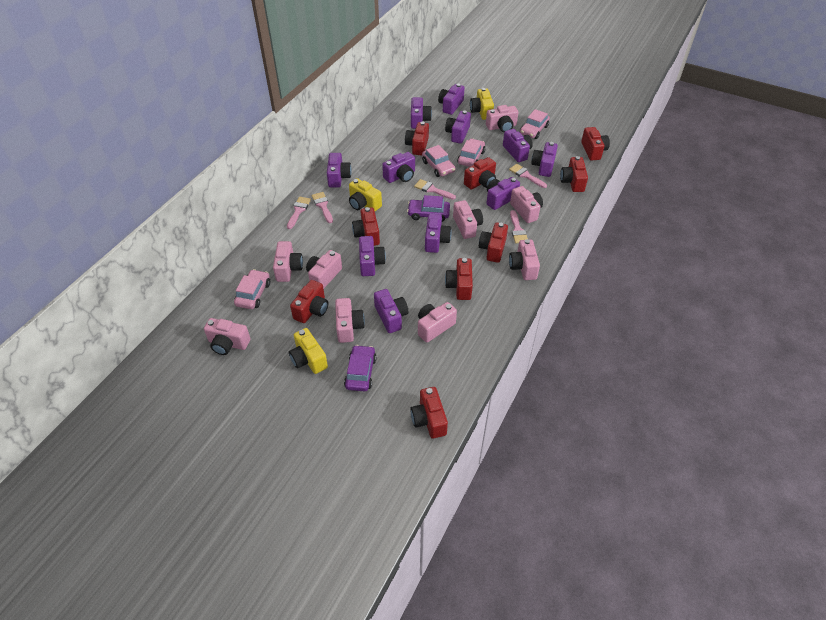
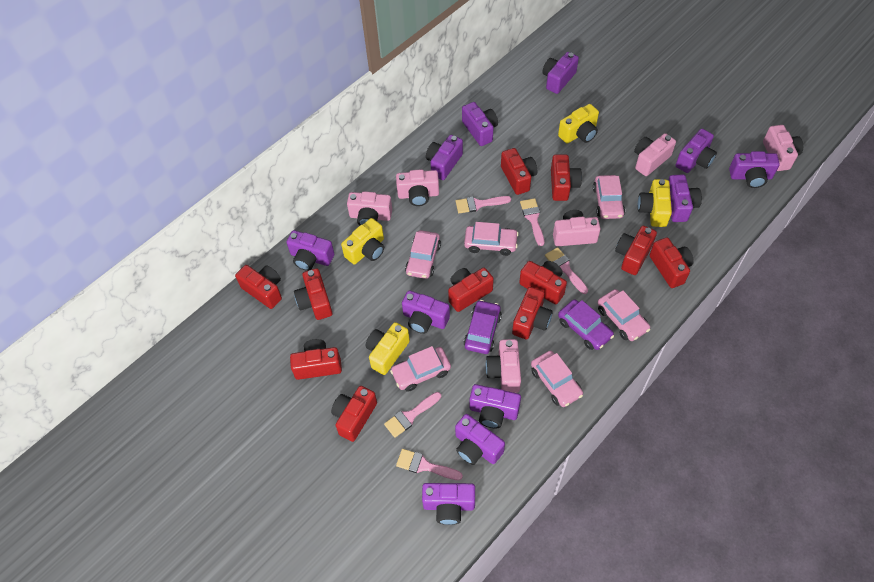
pink camera: 9 -> 6
pink car: 4 -> 6
red camera: 9 -> 11
yellow camera: 3 -> 4

